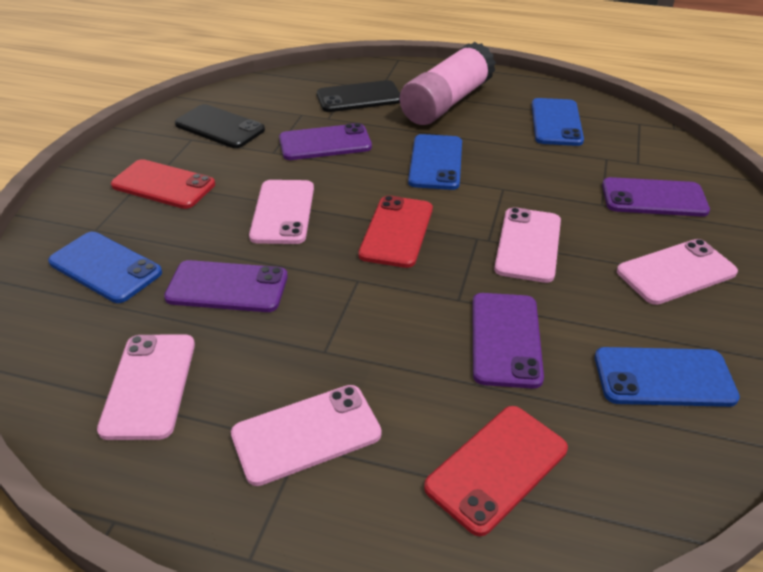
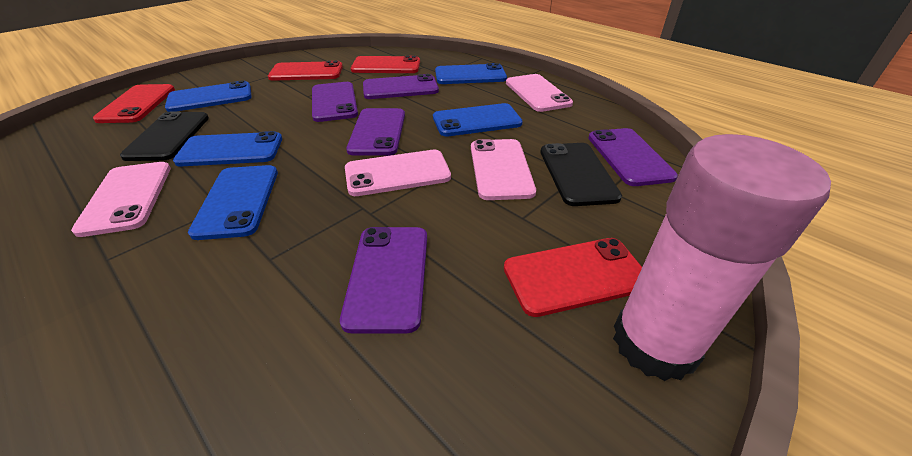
blue phone: 4 -> 5
pink phone: 5 -> 4
purple phone: 4 -> 5
red phone: 3 -> 4

